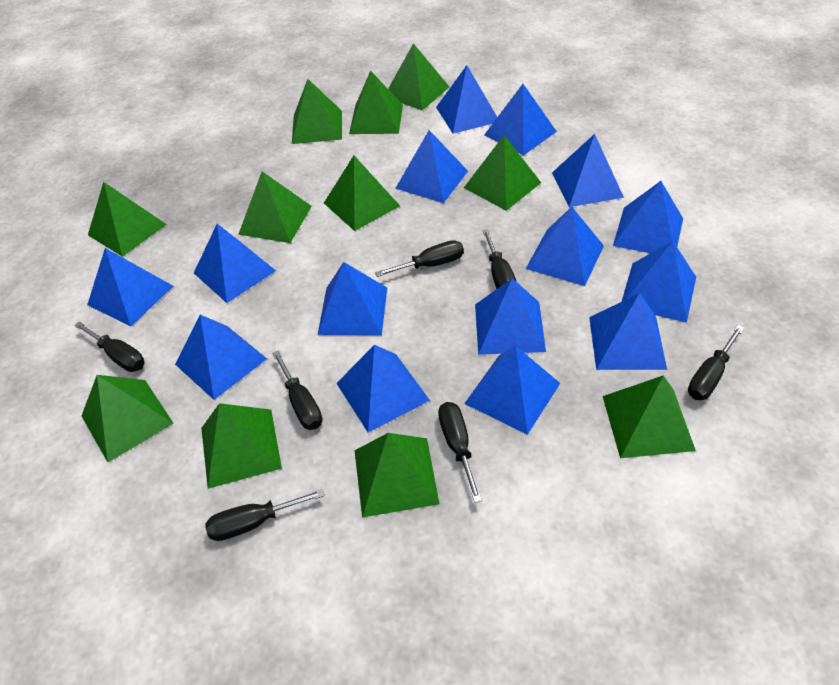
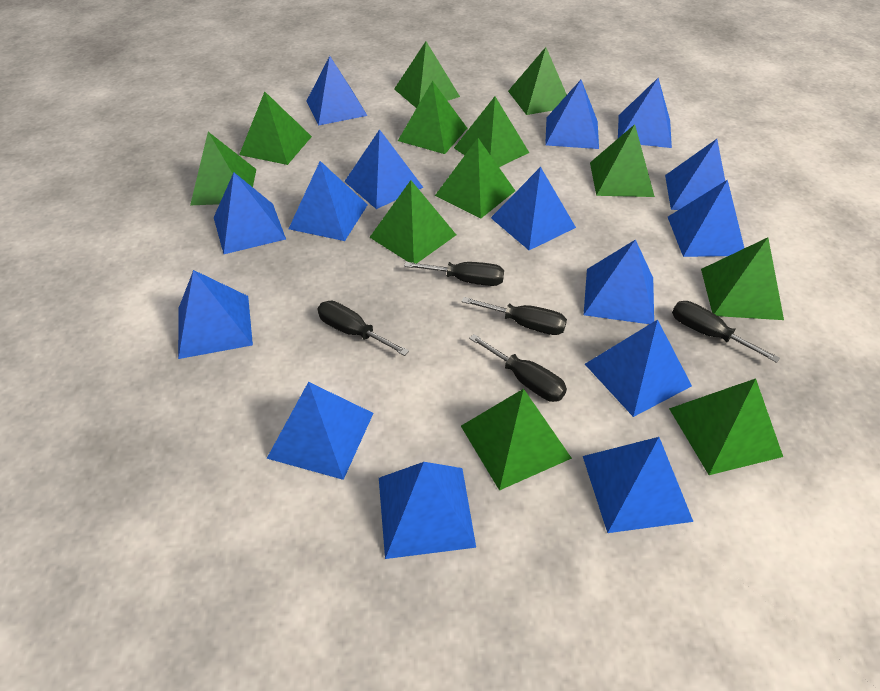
black screwdriver: 7 -> 5
green pyramid: 11 -> 12

